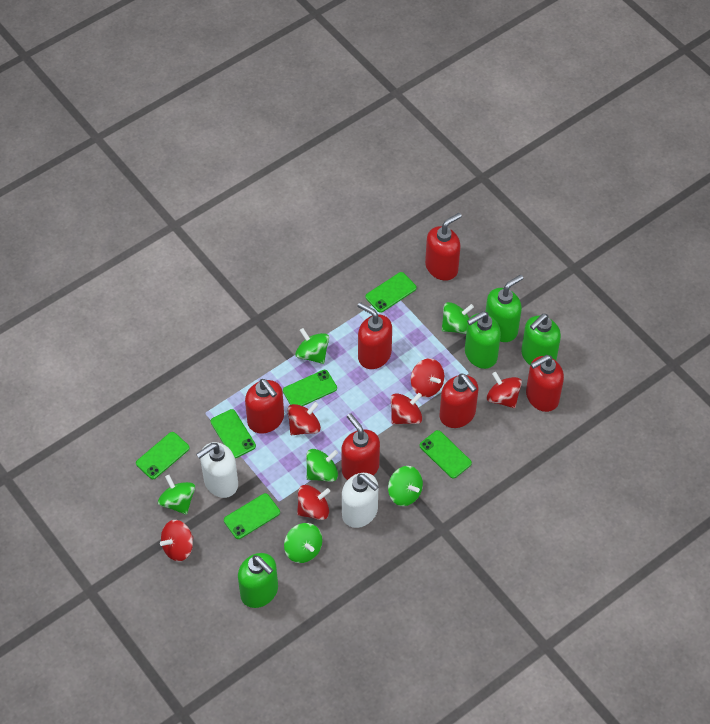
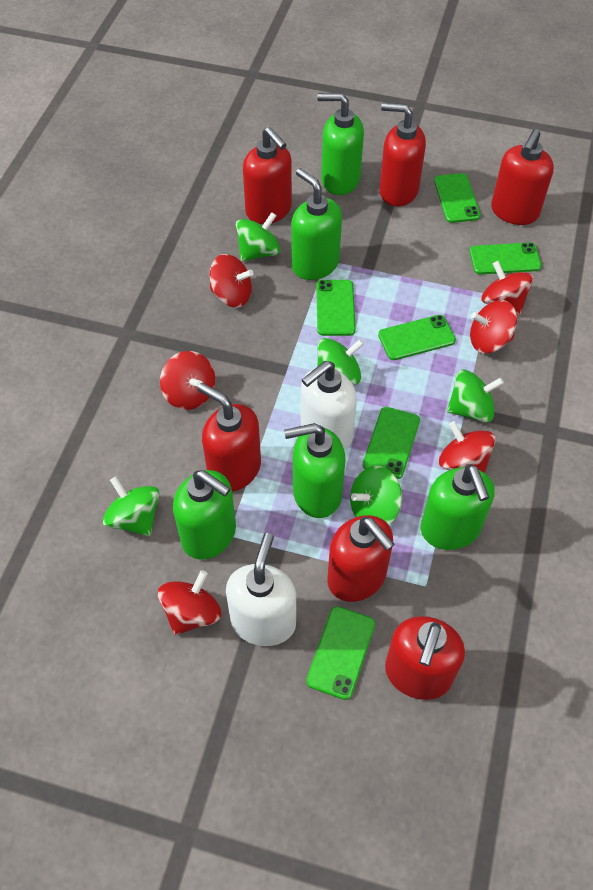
green soap dispenser: 4 -> 5
green spinning top: 6 -> 5

